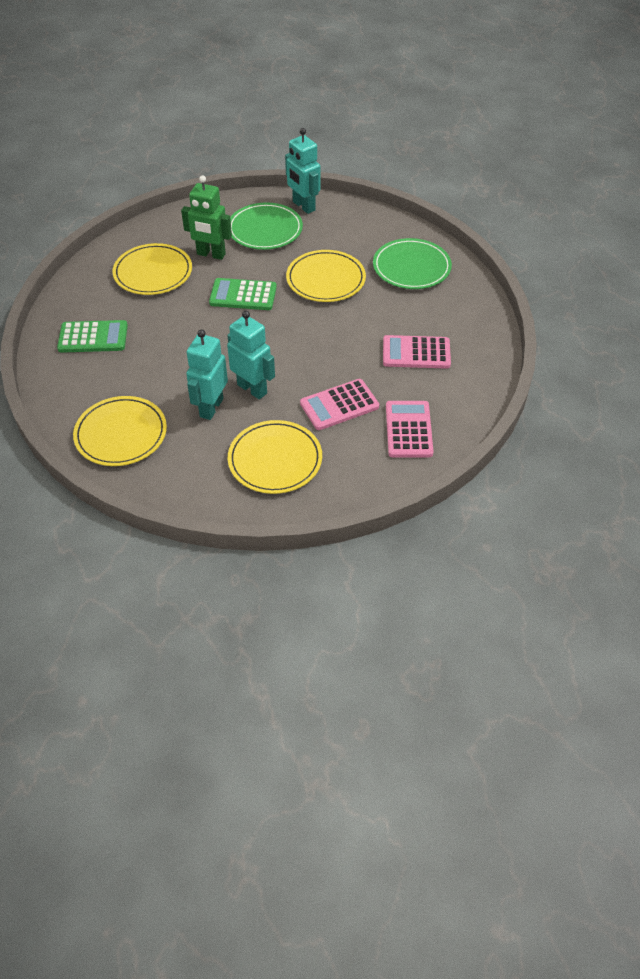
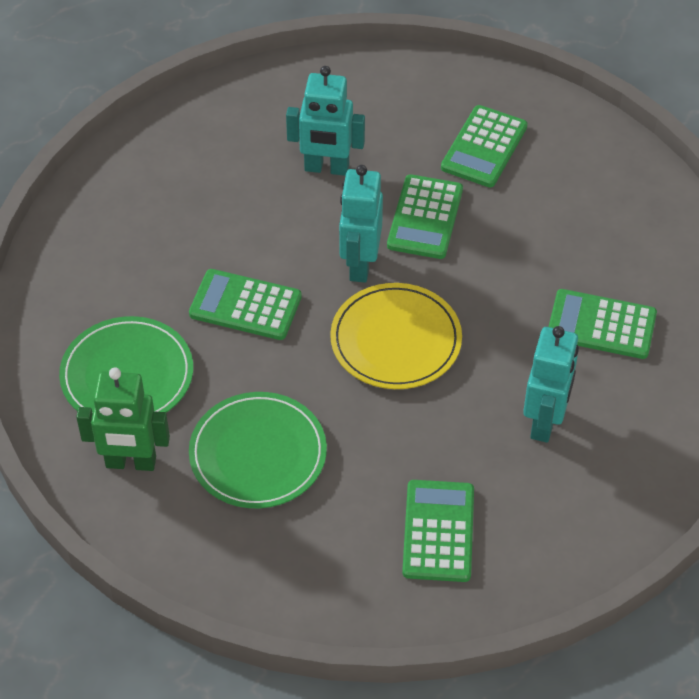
green calculator: 2 -> 5
pink calculator: 3 -> 0
yellow plate: 4 -> 1

